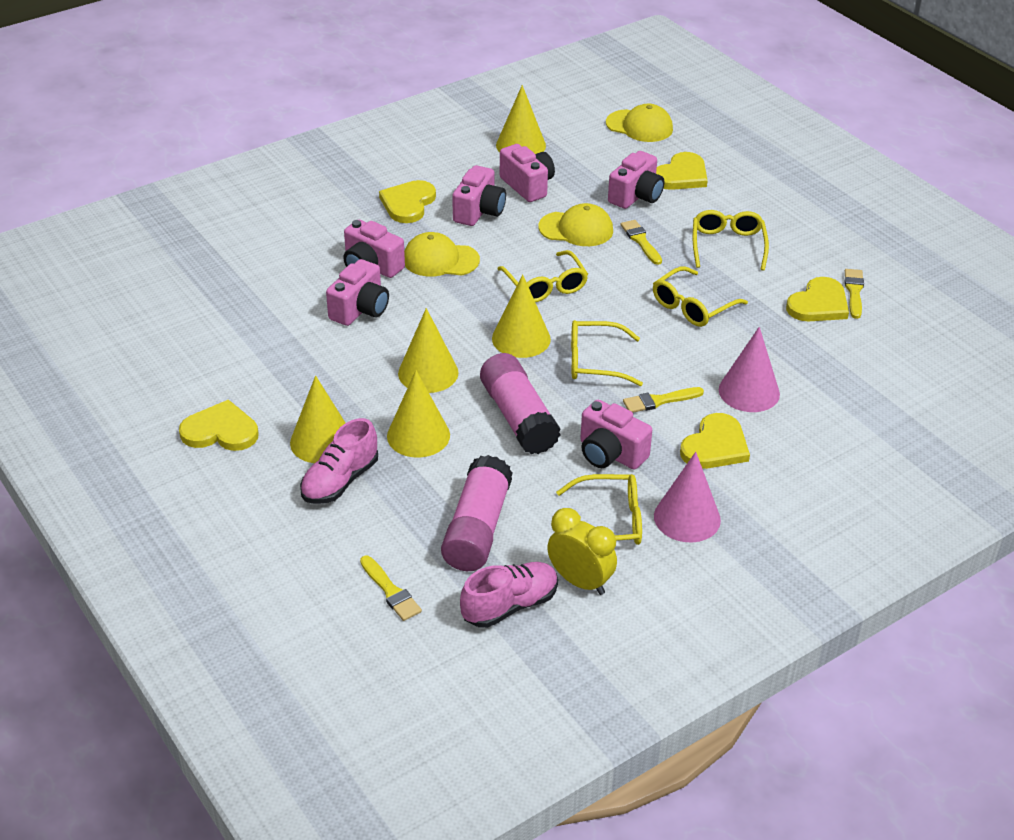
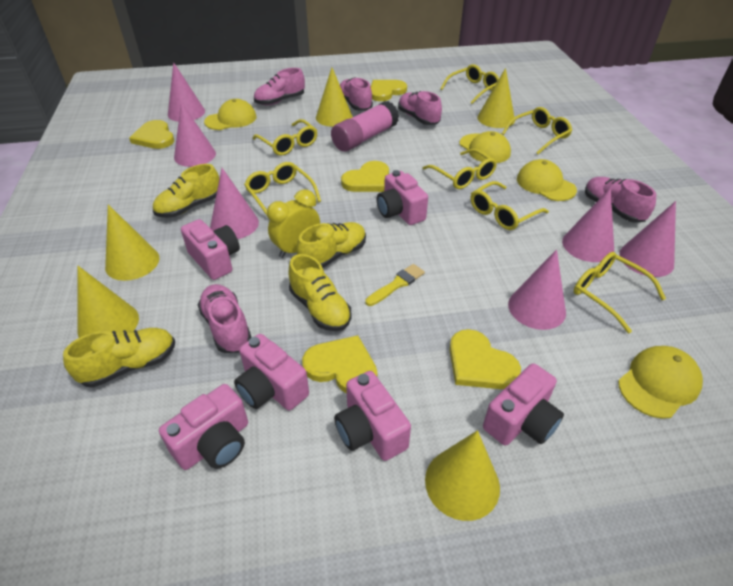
pink cone: 2 -> 6
pink glue stick: 2 -> 1
pink shoe: 2 -> 5
yellow brush: 4 -> 1
yellow cap: 3 -> 4
yellow glasses: 5 -> 7
yellow shoe: 0 -> 4

